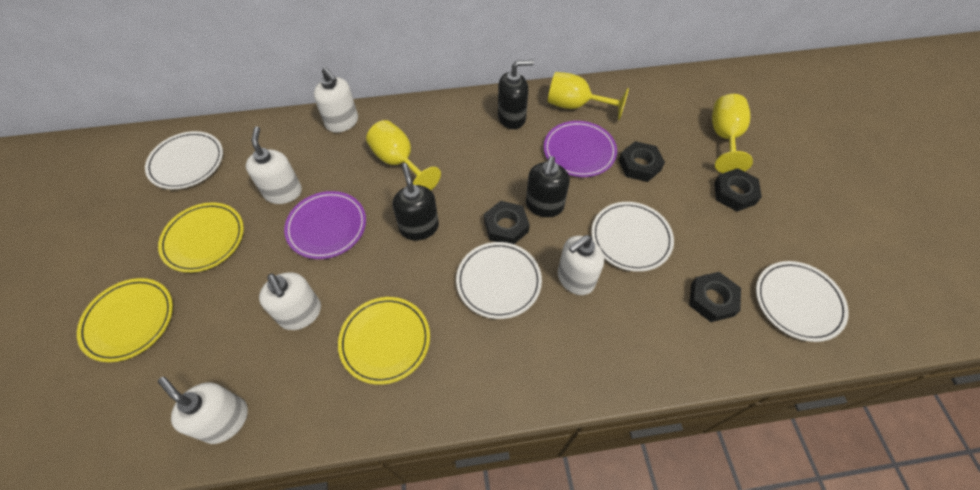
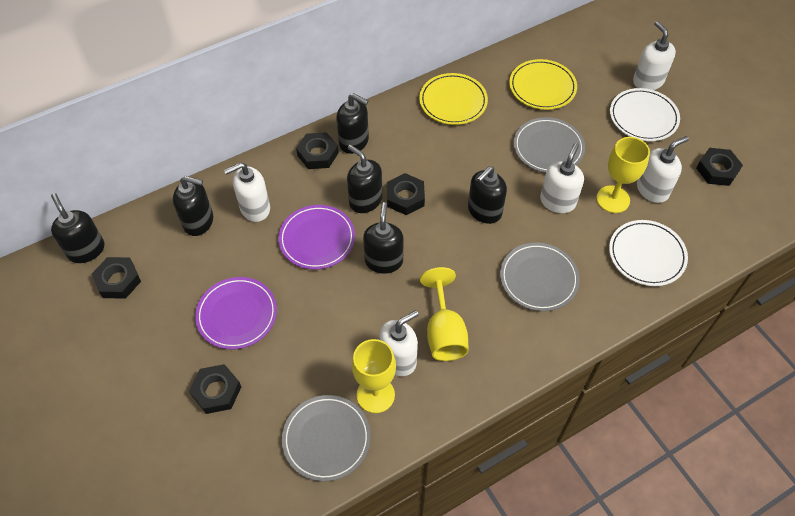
black nut: 4 -> 5
black soap dispenser: 3 -> 6
grey plate: 0 -> 3
white plate: 4 -> 2
yellow plate: 3 -> 2

